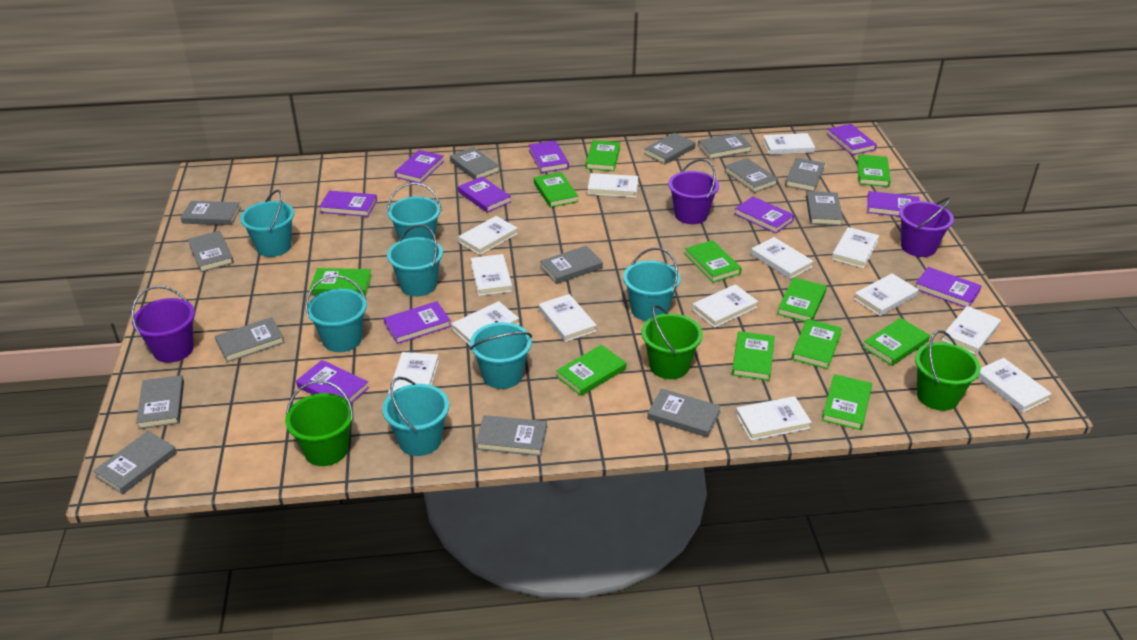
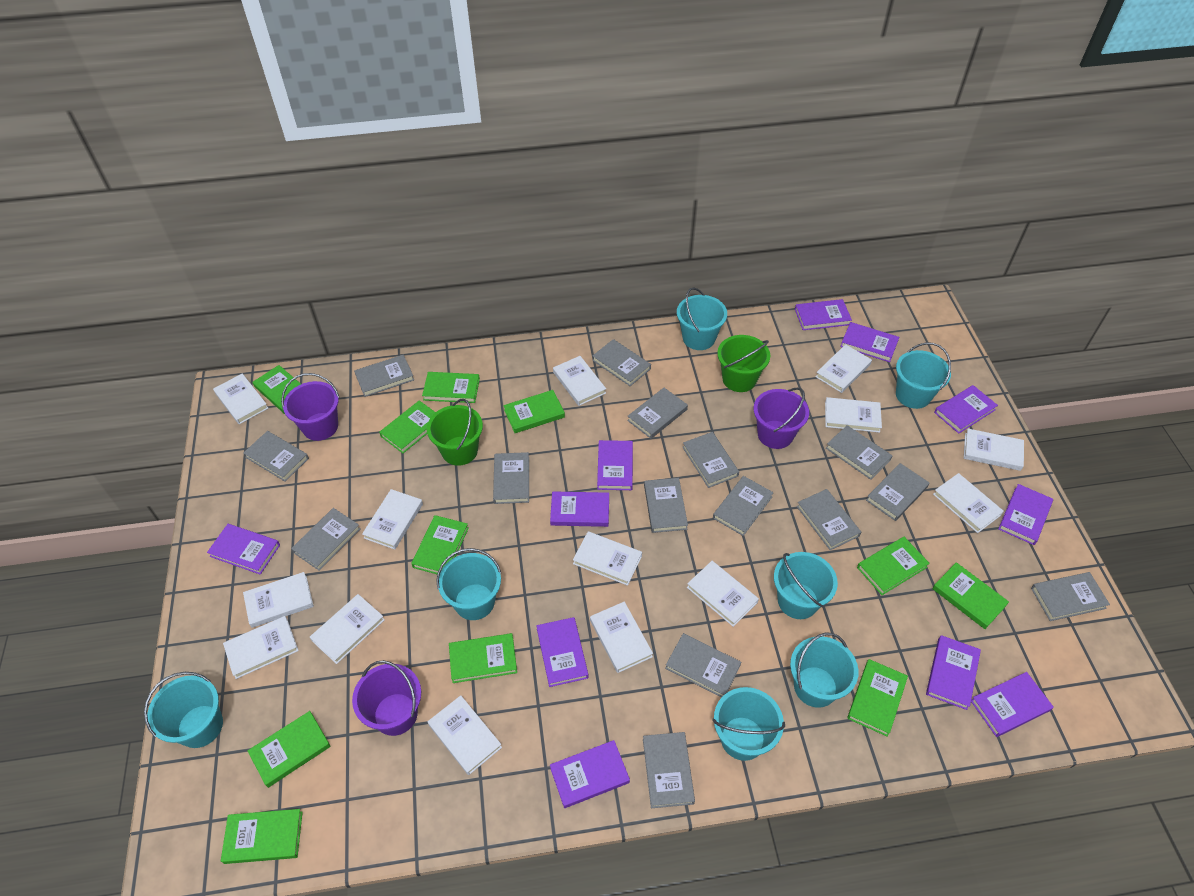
green bucket: 3 -> 2
grey book: 14 -> 15
purple book: 10 -> 11

